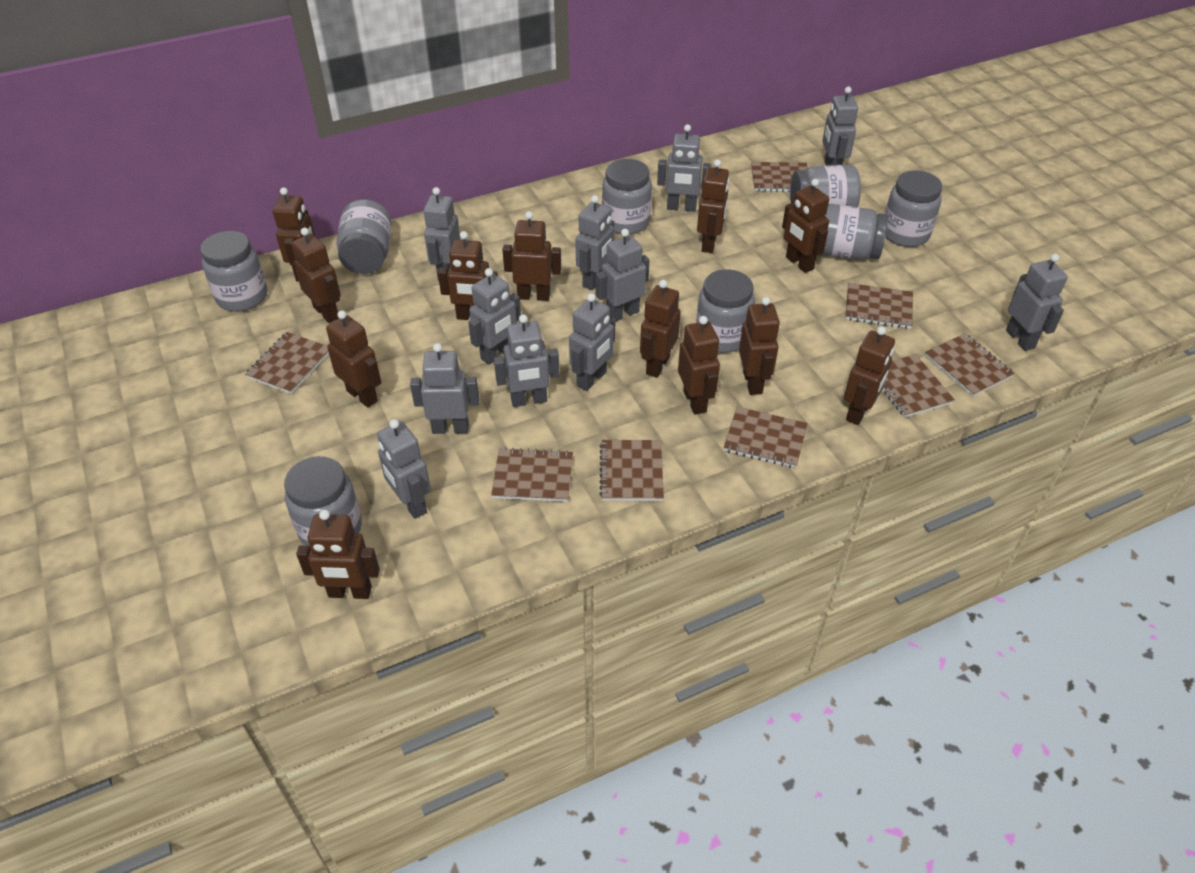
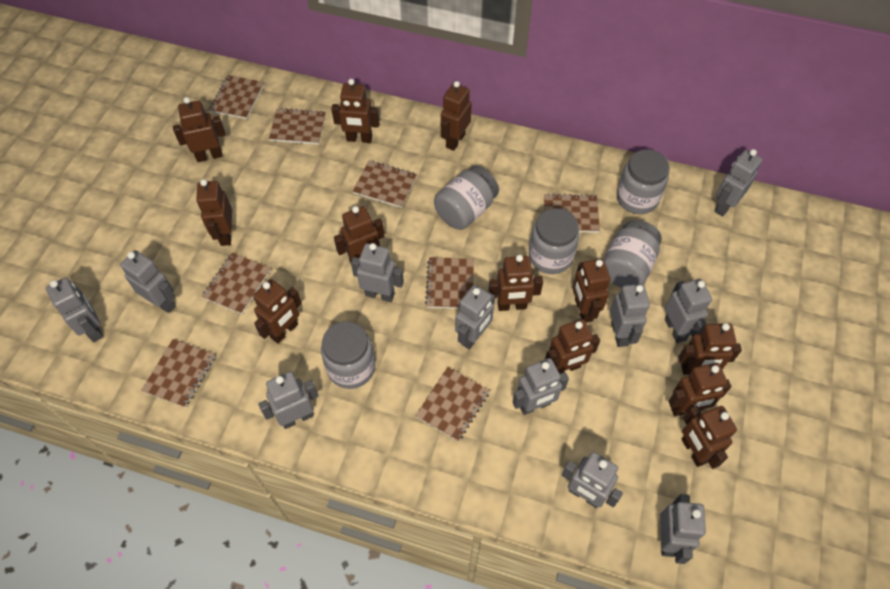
grey jar: 8 -> 5

